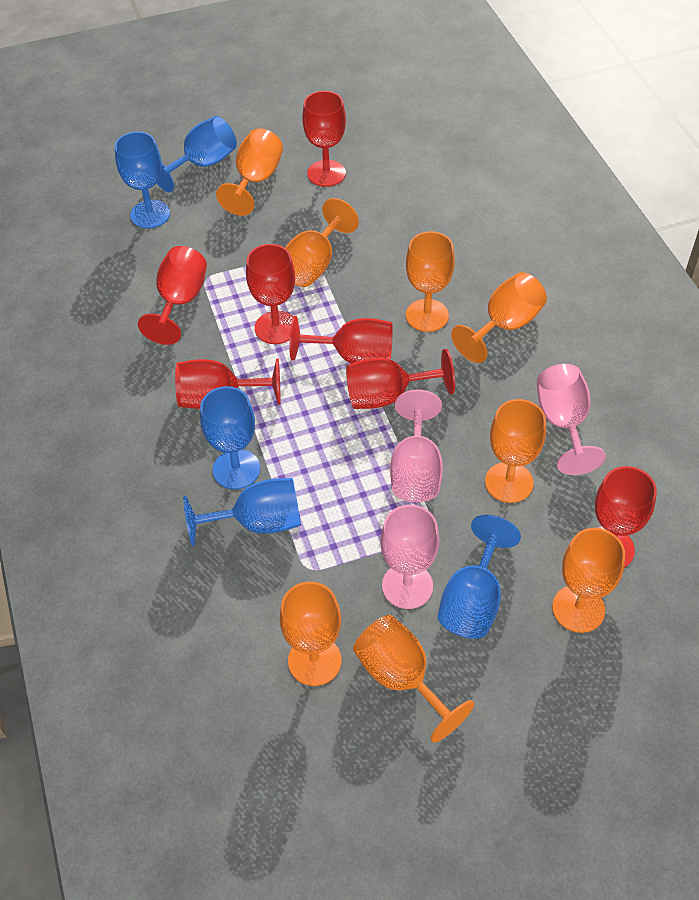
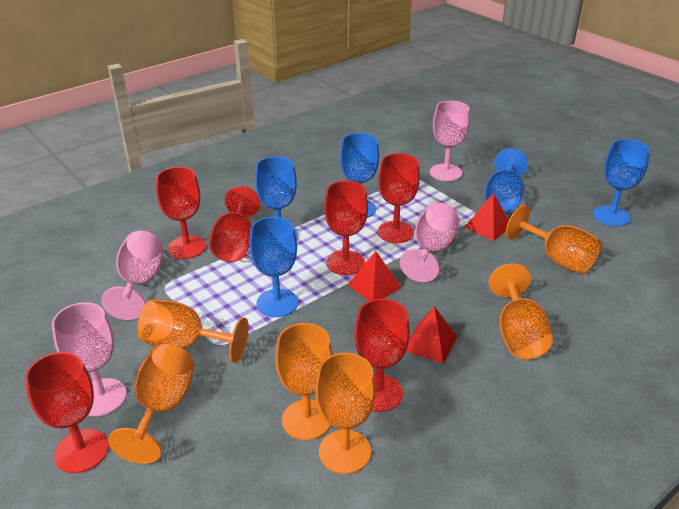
orange goblet: 8 -> 6
pink goblet: 3 -> 4
red goblet: 7 -> 6
red pyramid: 0 -> 3

